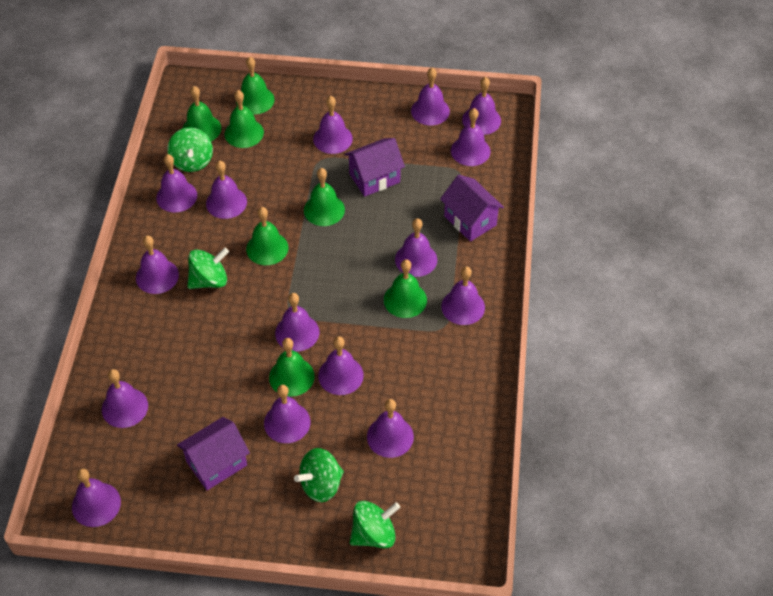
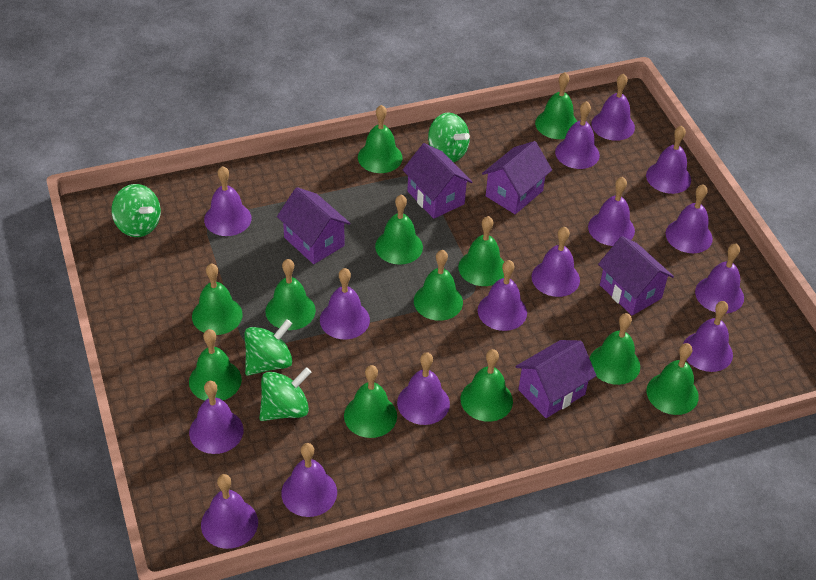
green bell: 7 -> 12
purple house: 3 -> 5

